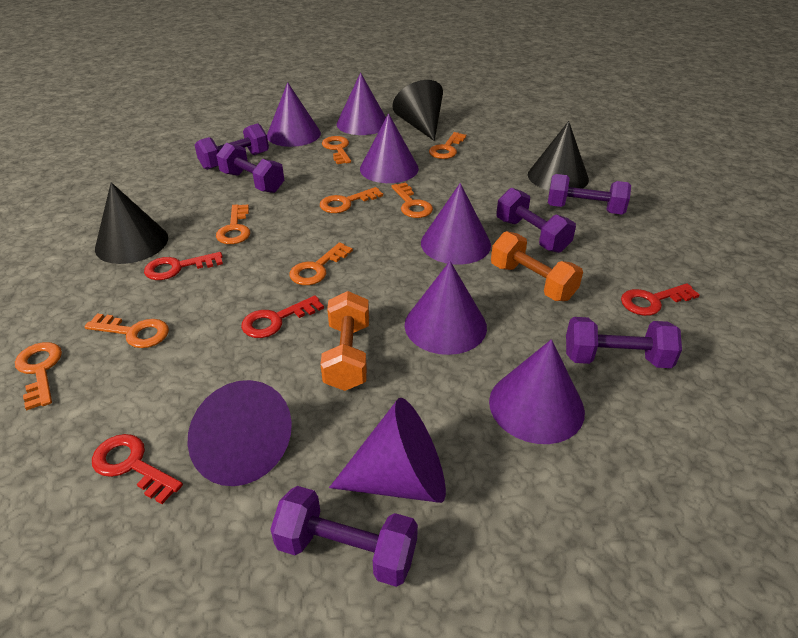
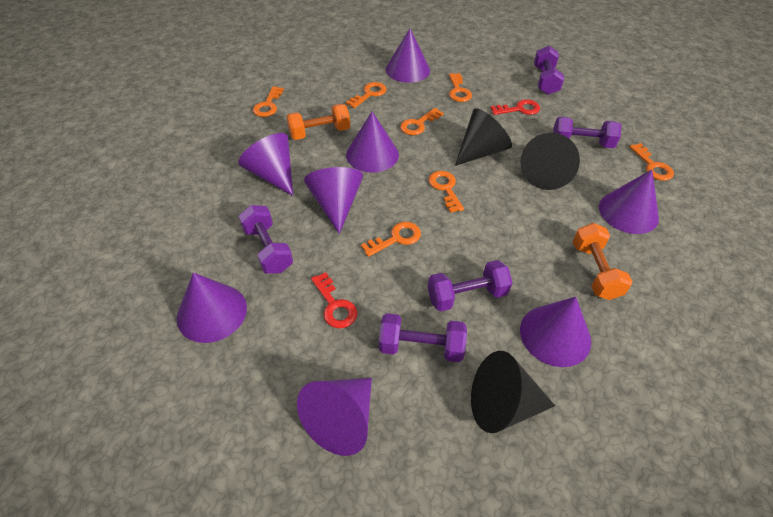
orange key: 8 -> 7
purple dumbbell: 6 -> 5
red key: 4 -> 2

